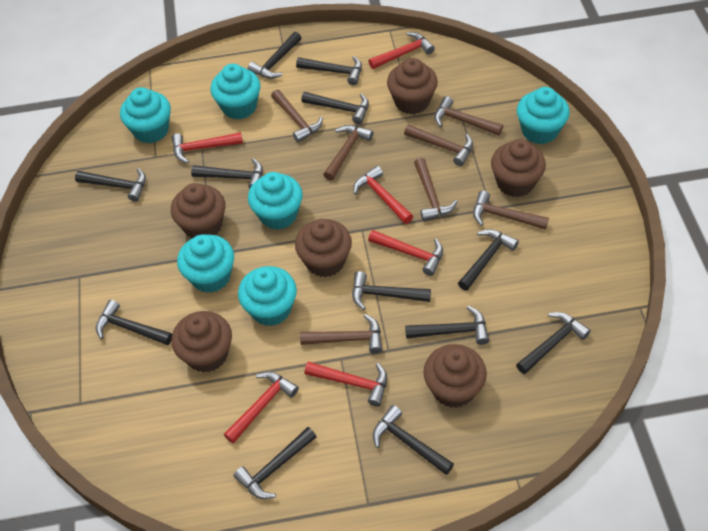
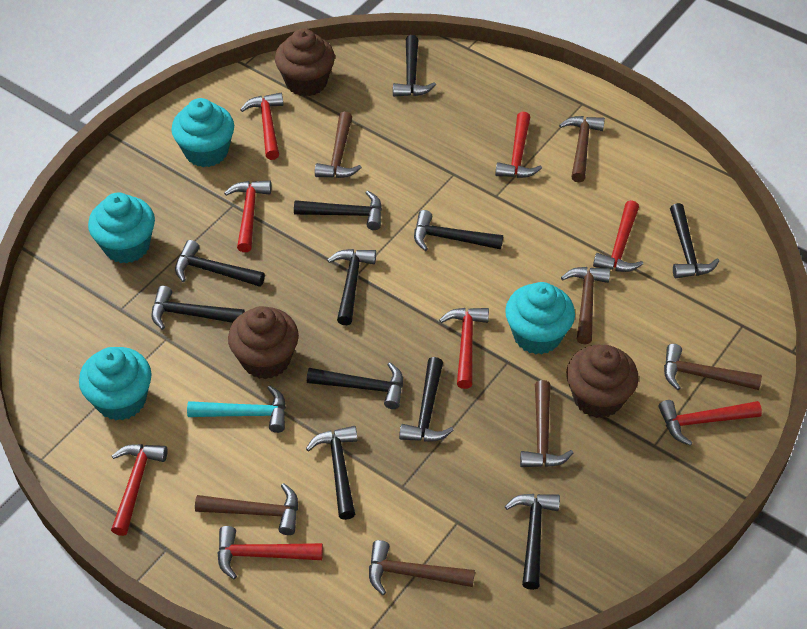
black hammer: 12 -> 11
brown cupcake: 6 -> 3
red hammer: 6 -> 8
turquoise cupcake: 6 -> 4
turquoise hammer: 0 -> 1

